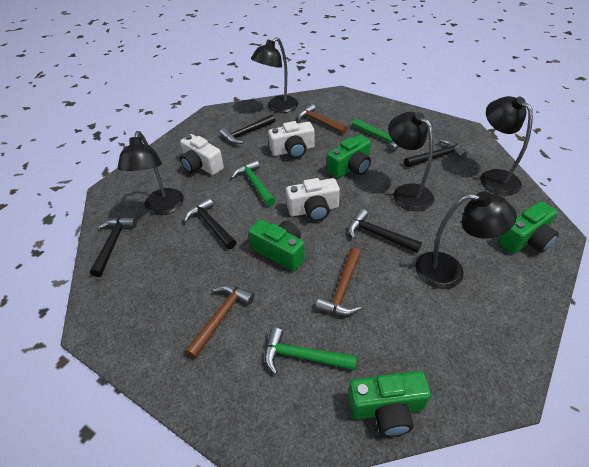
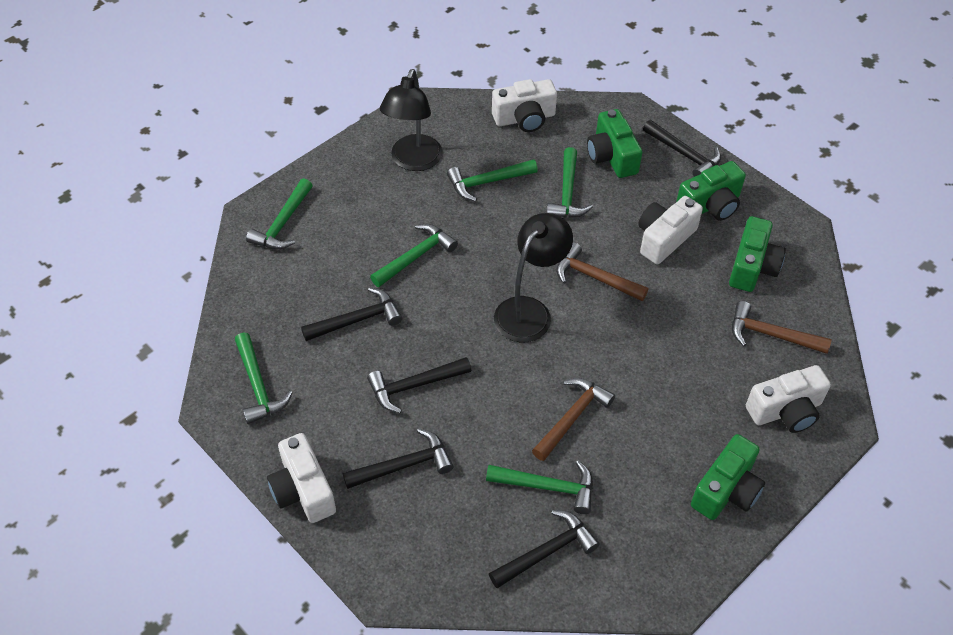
black lamp: 5 -> 2
green hammer: 3 -> 6
white camera: 3 -> 4

